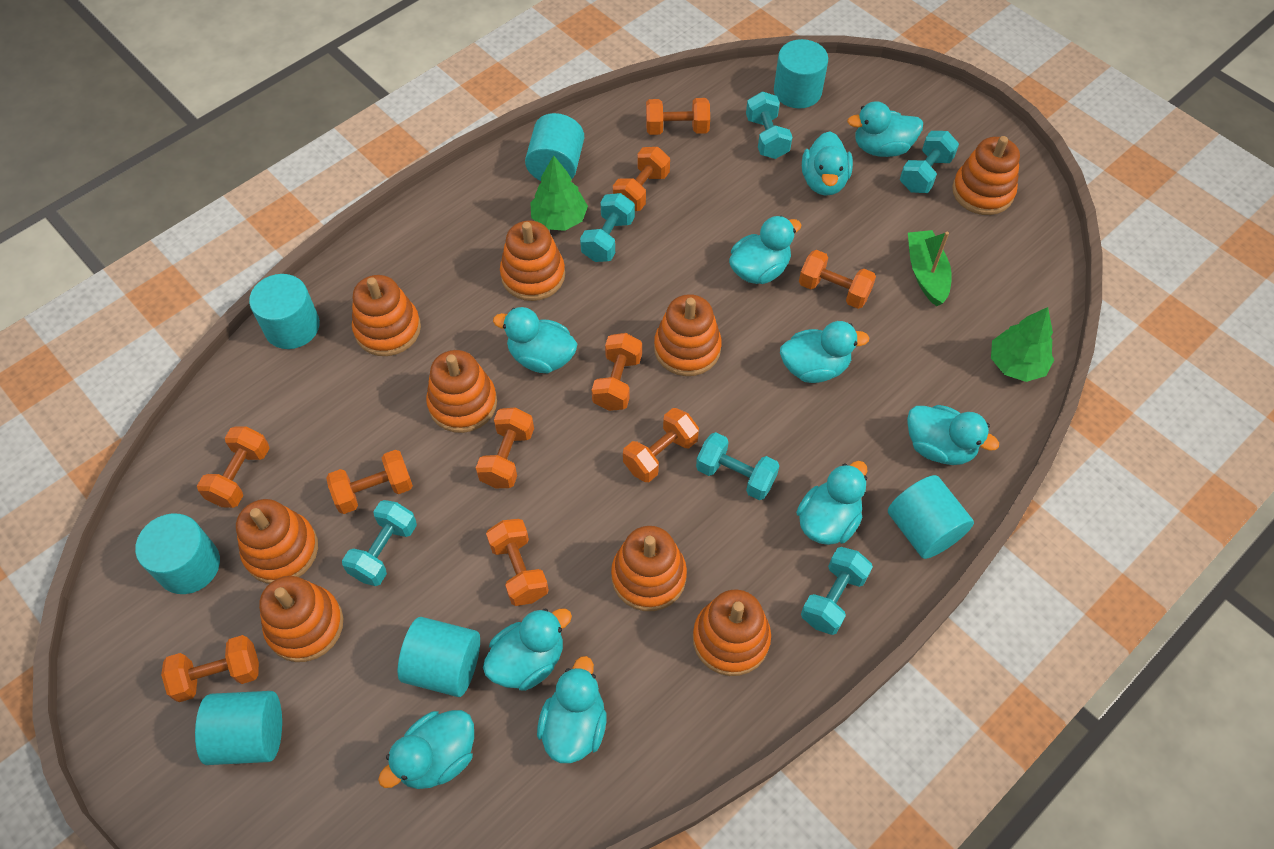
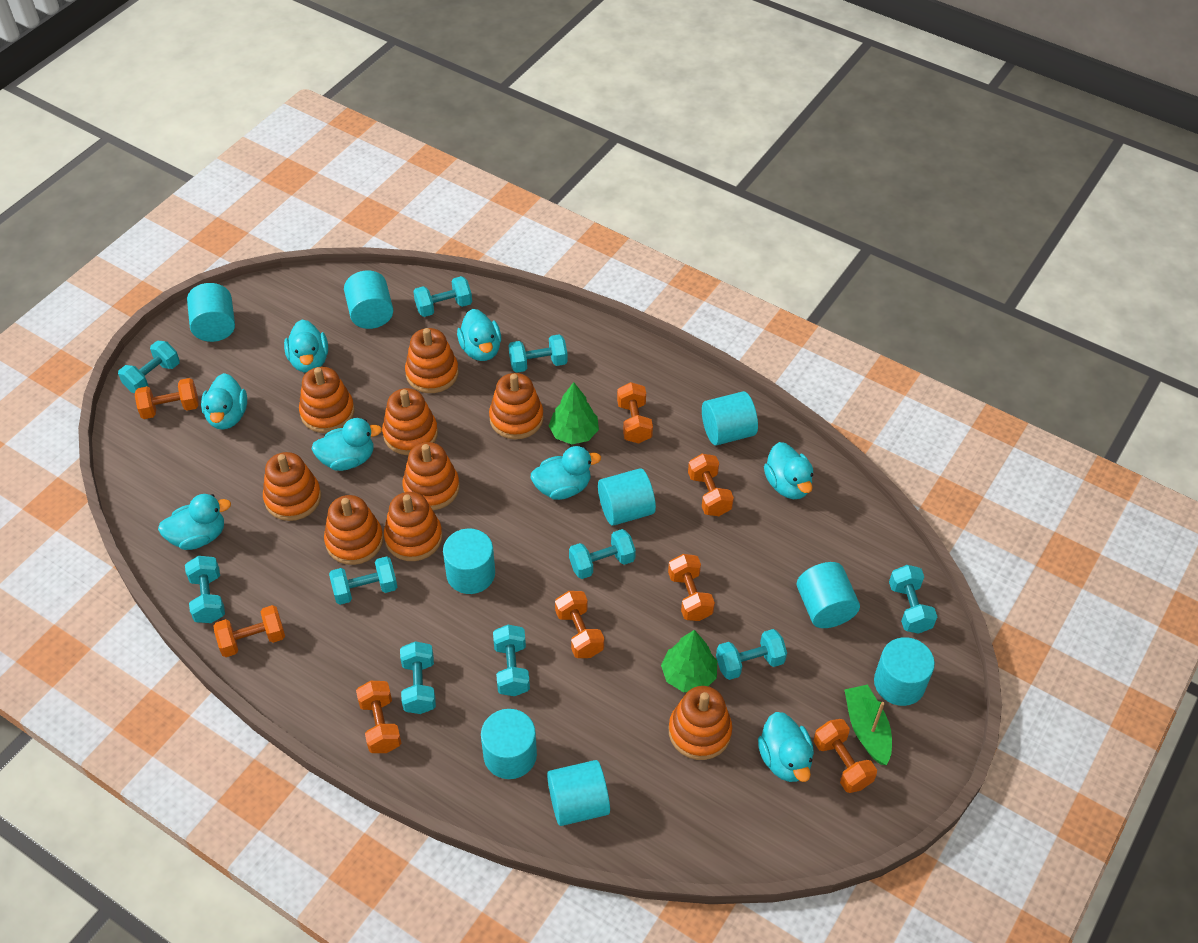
orange dumbbell: 10 -> 8
turquoise cylinder: 7 -> 9
turquoise duck: 10 -> 8
turquoise dumbbell: 6 -> 10

